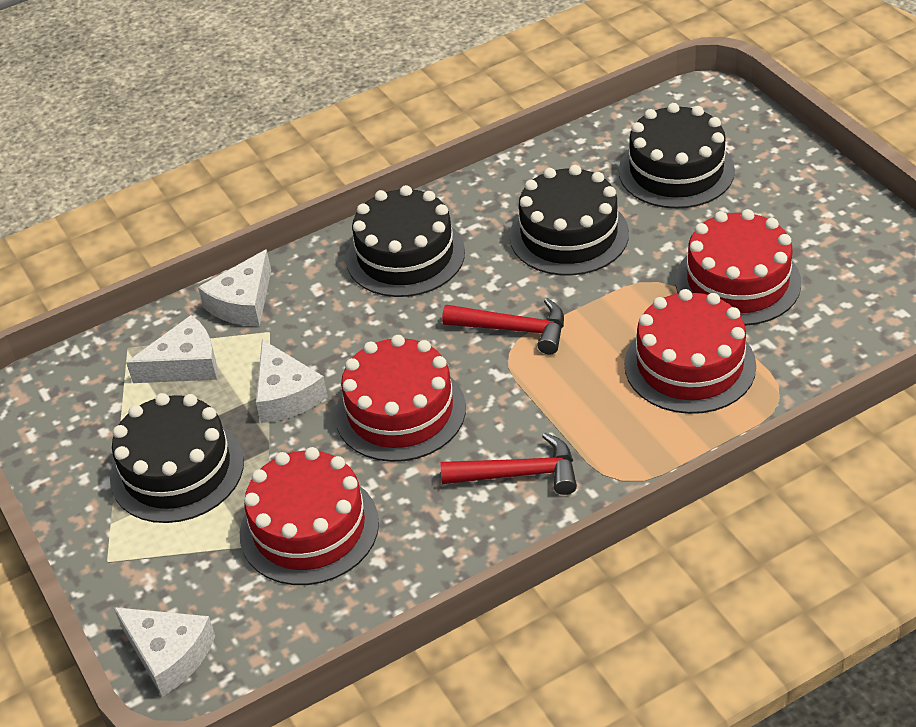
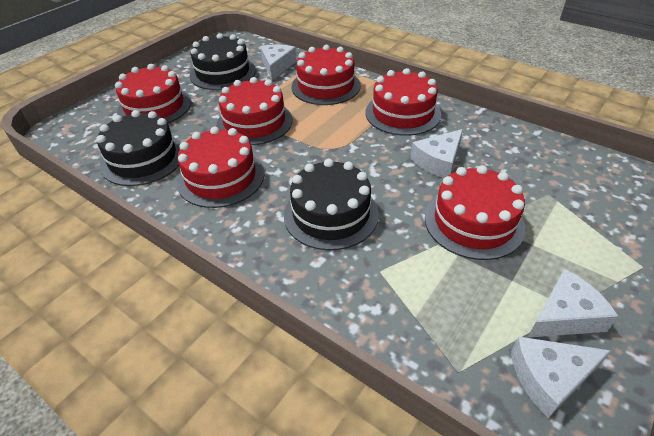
black cake: 4 -> 3
red cake: 4 -> 6
red hammer: 2 -> 0

